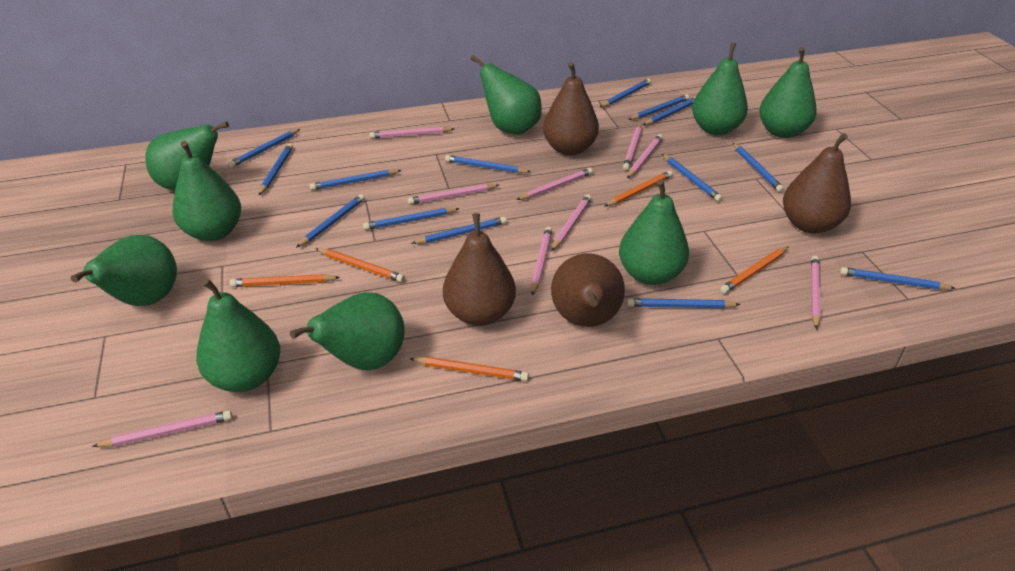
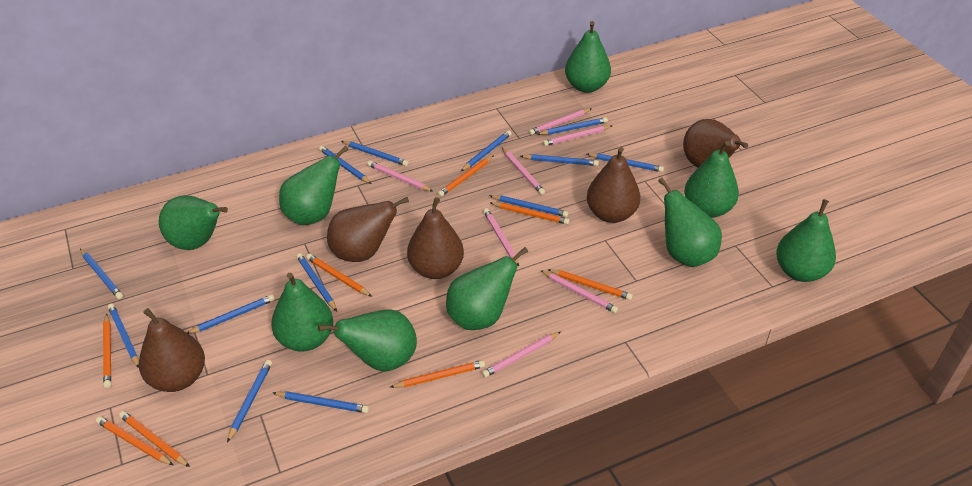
blue pencil: 14 -> 13
brown pear: 4 -> 5
orange pencil: 5 -> 8
pink pencil: 9 -> 7

